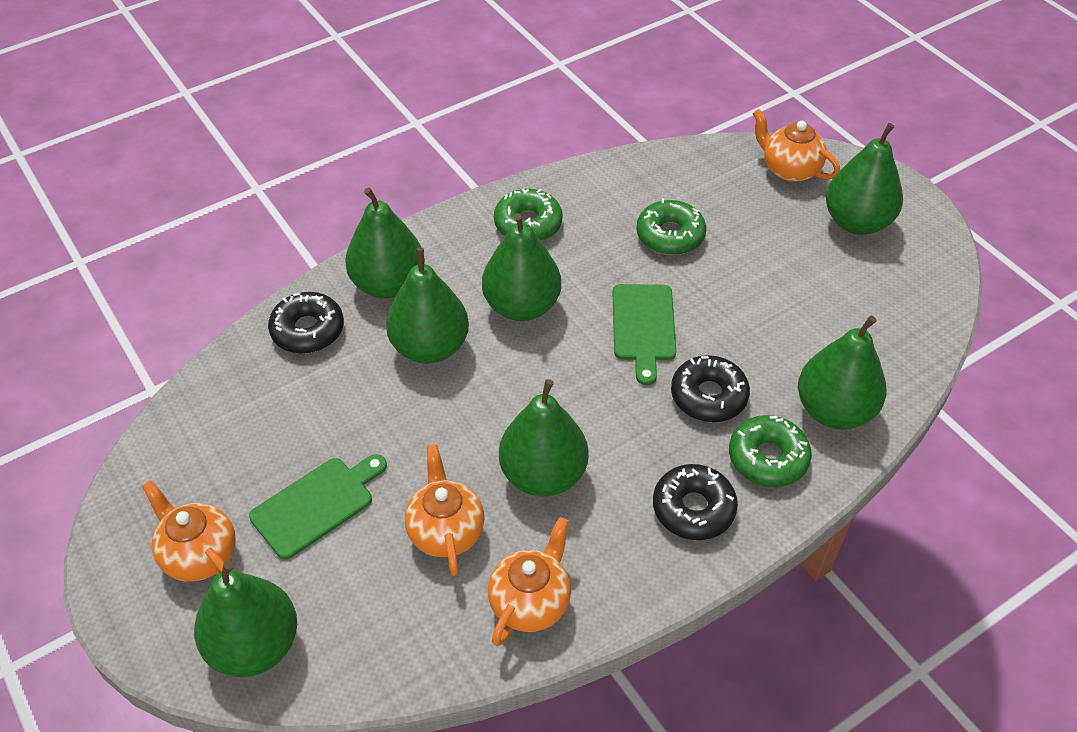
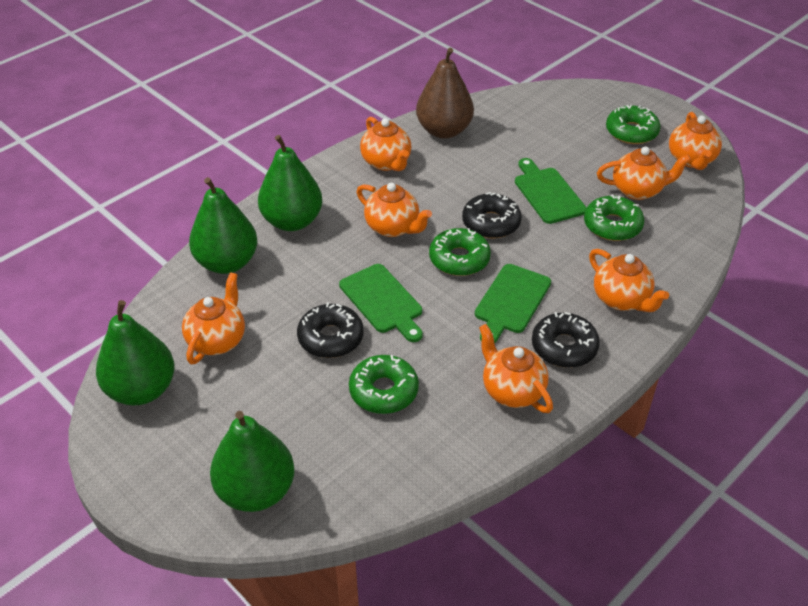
brown pear: 0 -> 1
green cutting board: 2 -> 3
green donut: 3 -> 4
green pear: 7 -> 4
orange teapot: 4 -> 7

